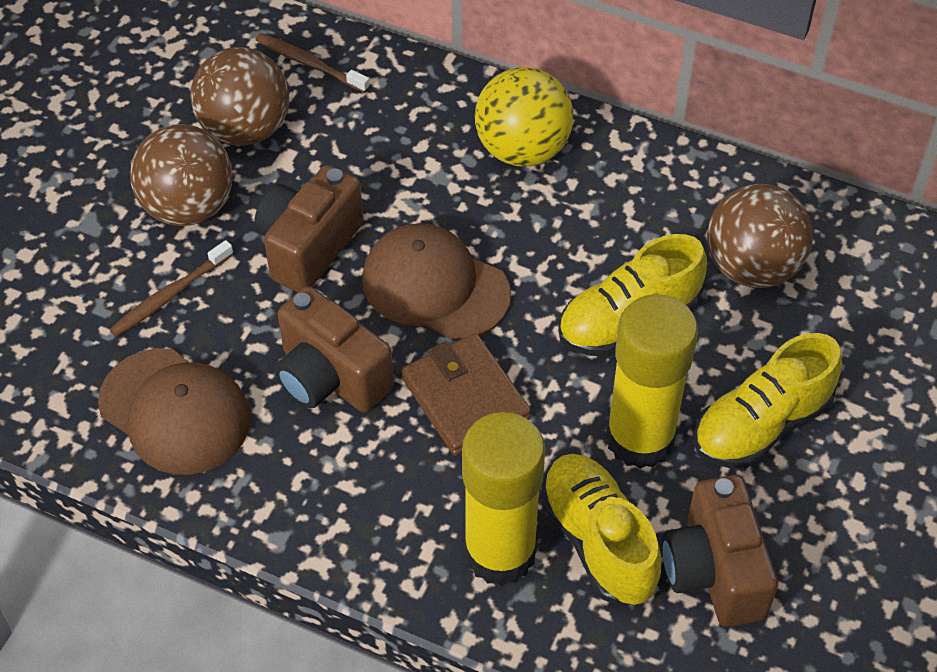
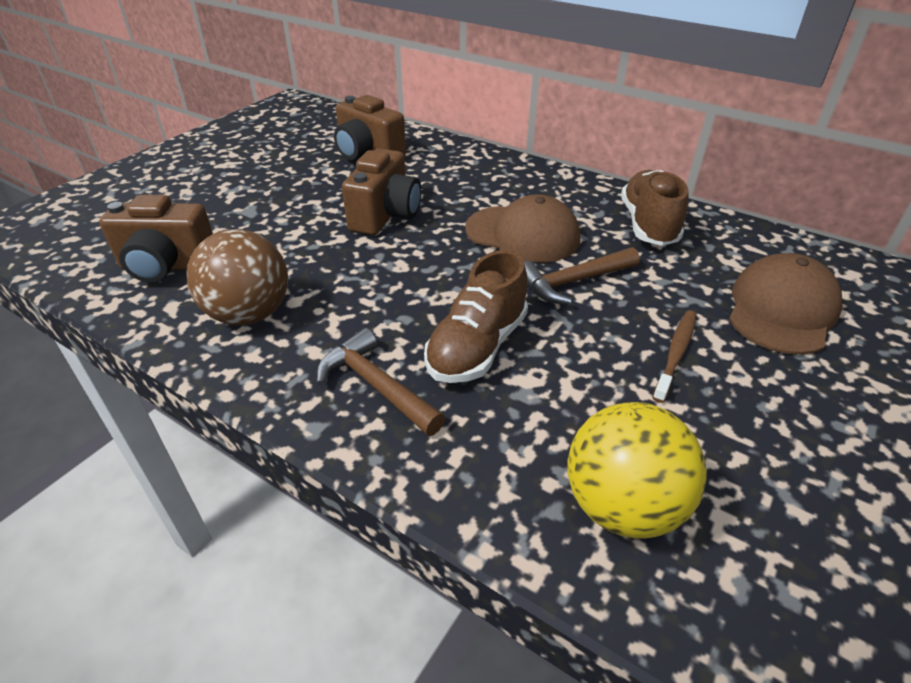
brown ball: 3 -> 1
brown hammer: 0 -> 2
brown shoe: 0 -> 2
brown toothbrush: 2 -> 1
brown wallet: 1 -> 0
yellow glue stick: 2 -> 0
yellow shoe: 3 -> 0

